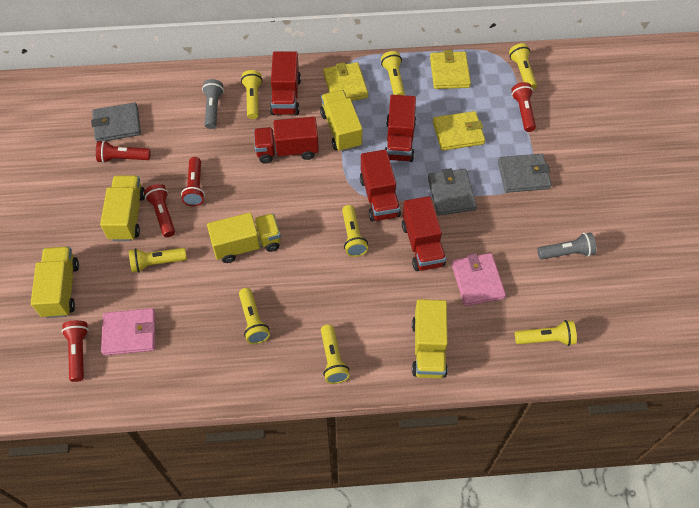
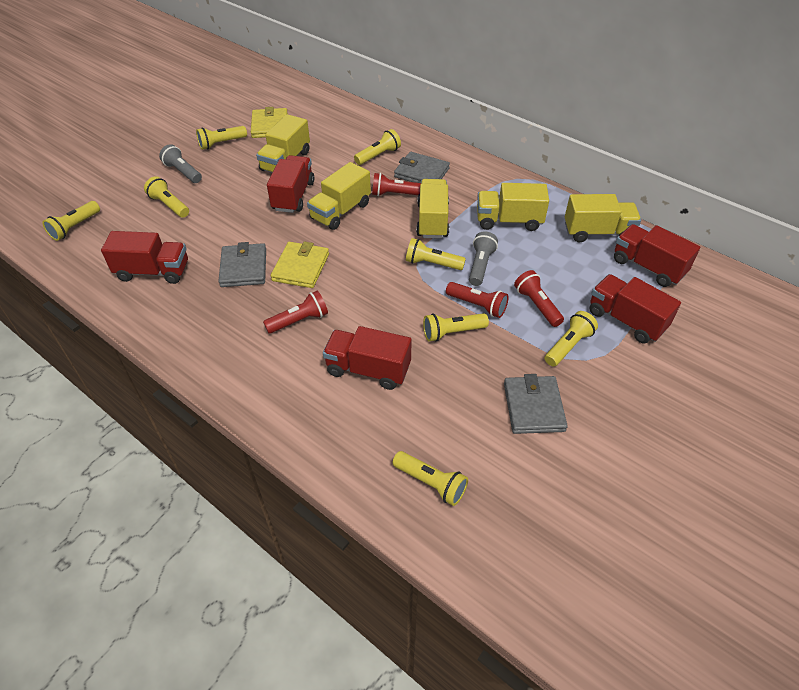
pink wallet: 2 -> 0
red flashlight: 5 -> 4
yellow wallet: 3 -> 2

